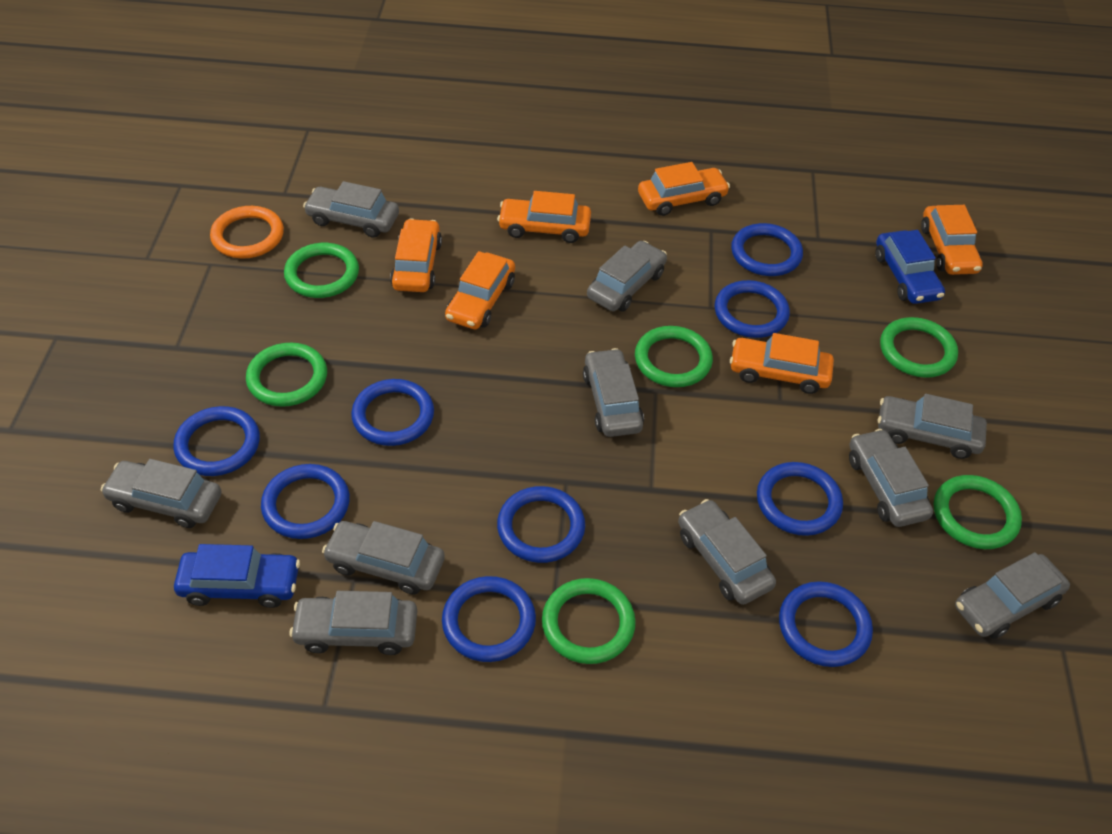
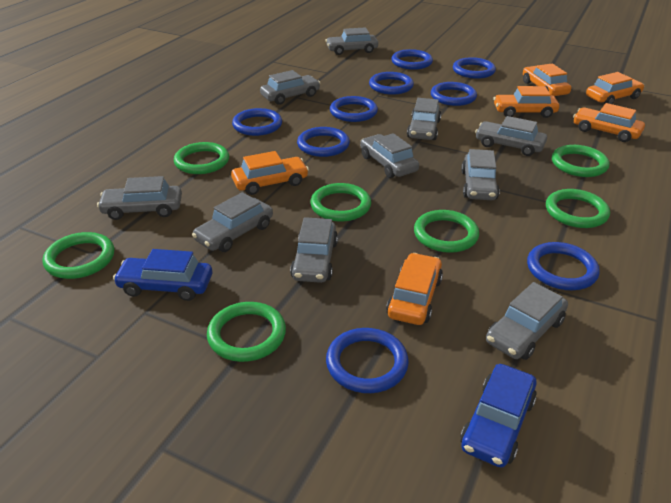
green ring: 6 -> 7
orange ring: 1 -> 0

